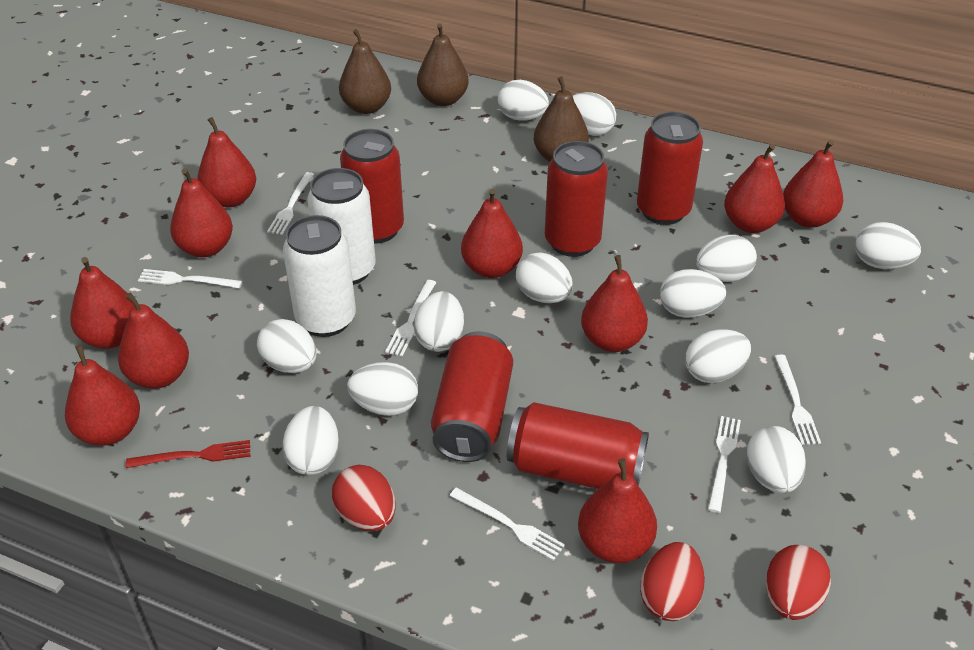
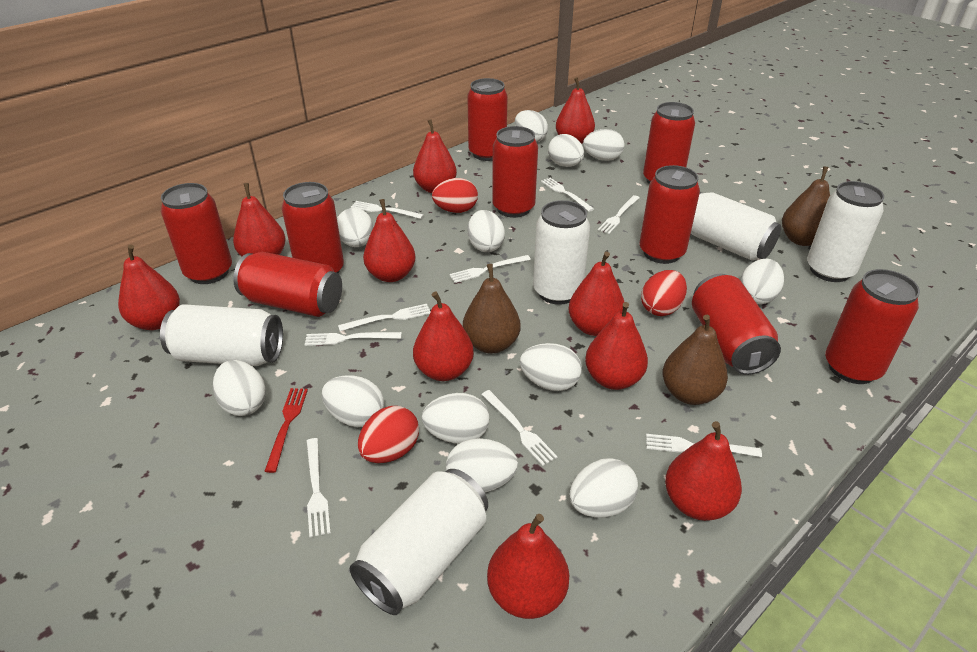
red can: 5 -> 9
white can: 2 -> 5
white fork: 6 -> 9

